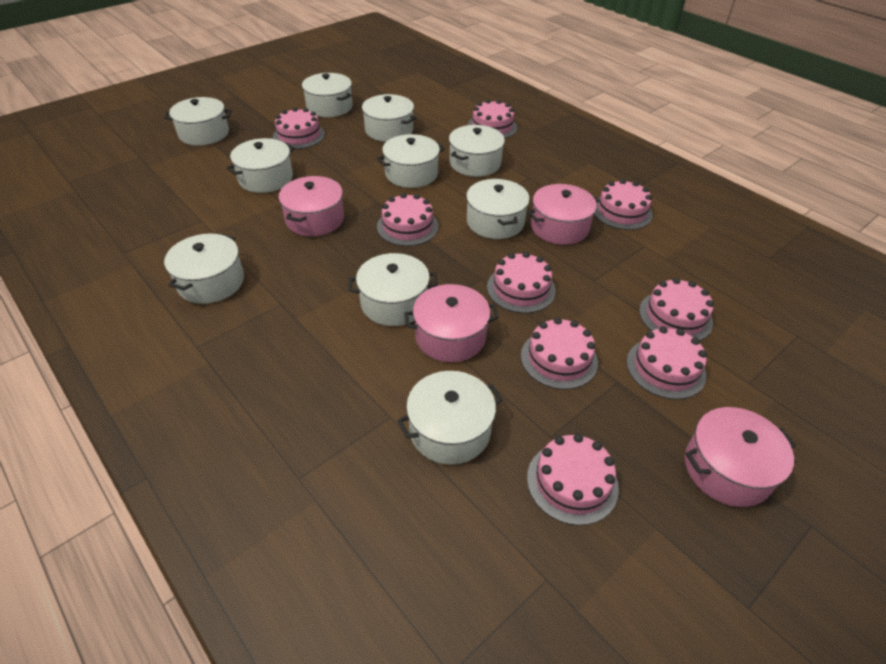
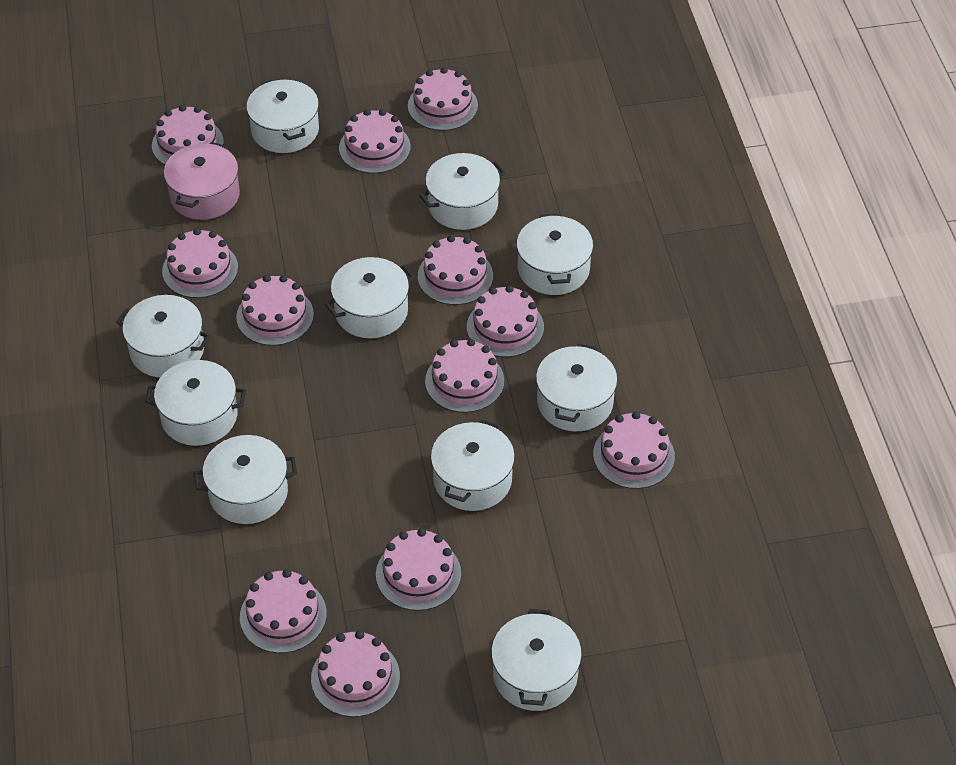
pink cake: 9 -> 12
pink pot: 4 -> 1

